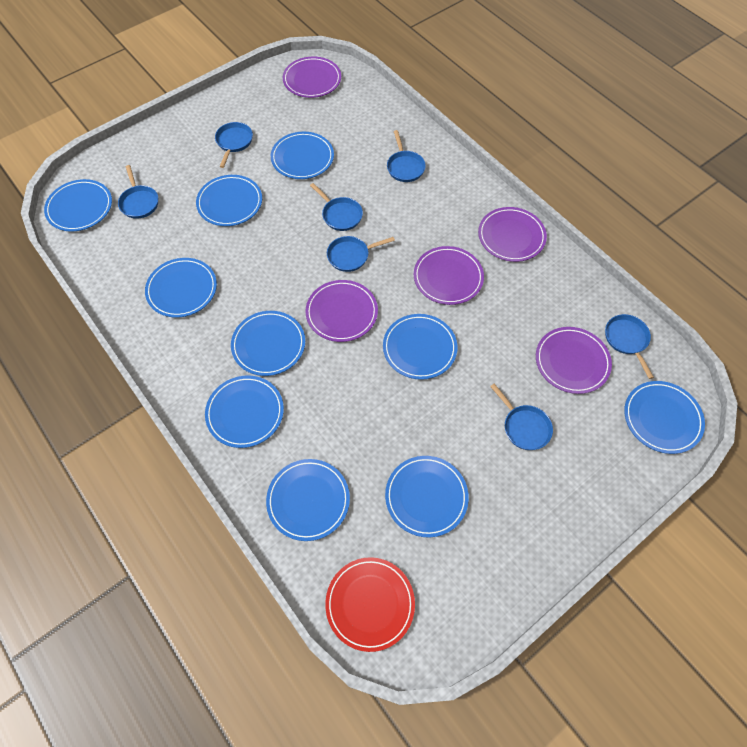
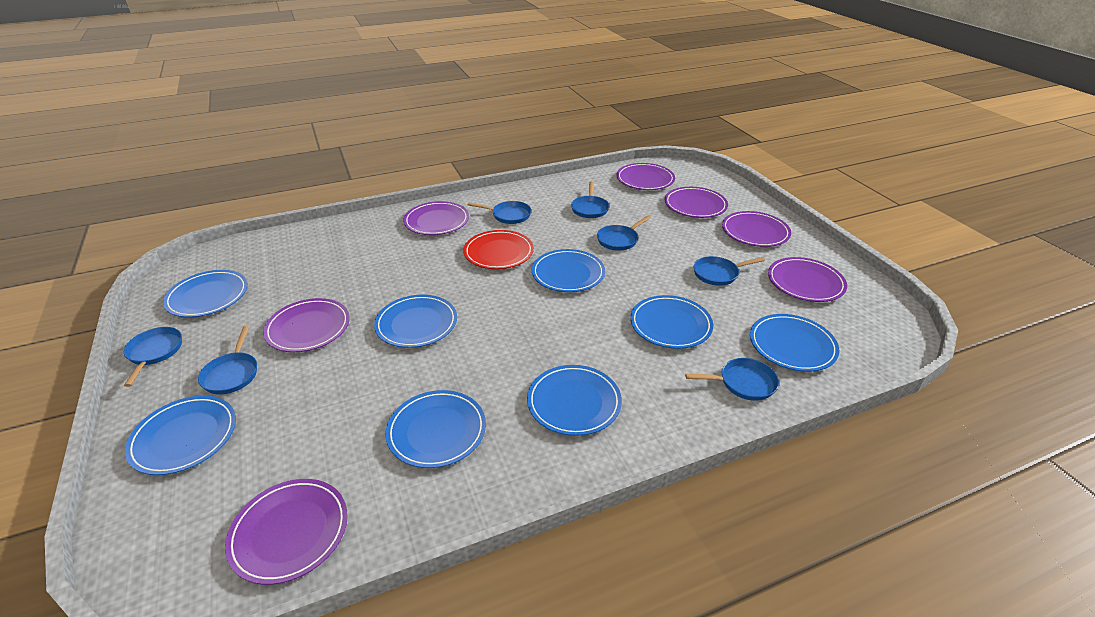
blue plate: 10 -> 8
purple plate: 5 -> 7

